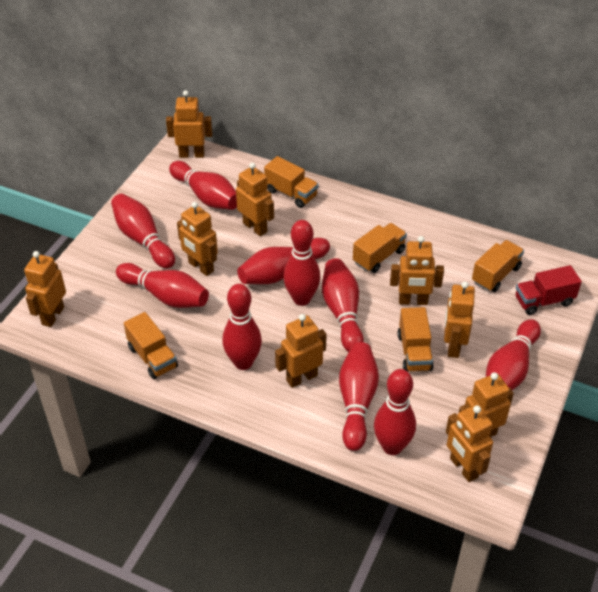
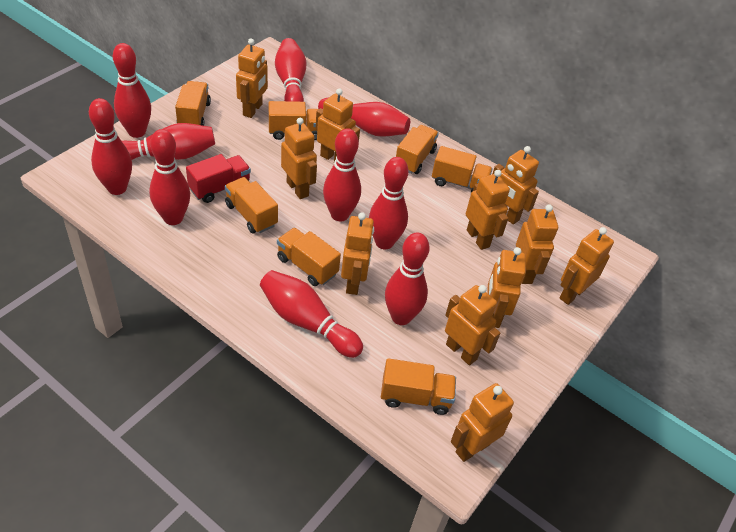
orange robot: 9 -> 11
orange truck: 5 -> 7

